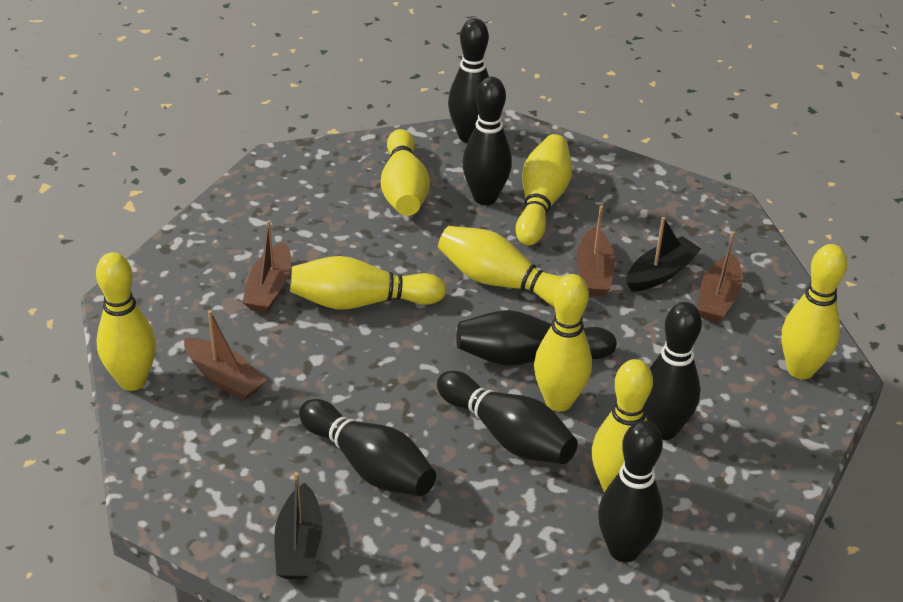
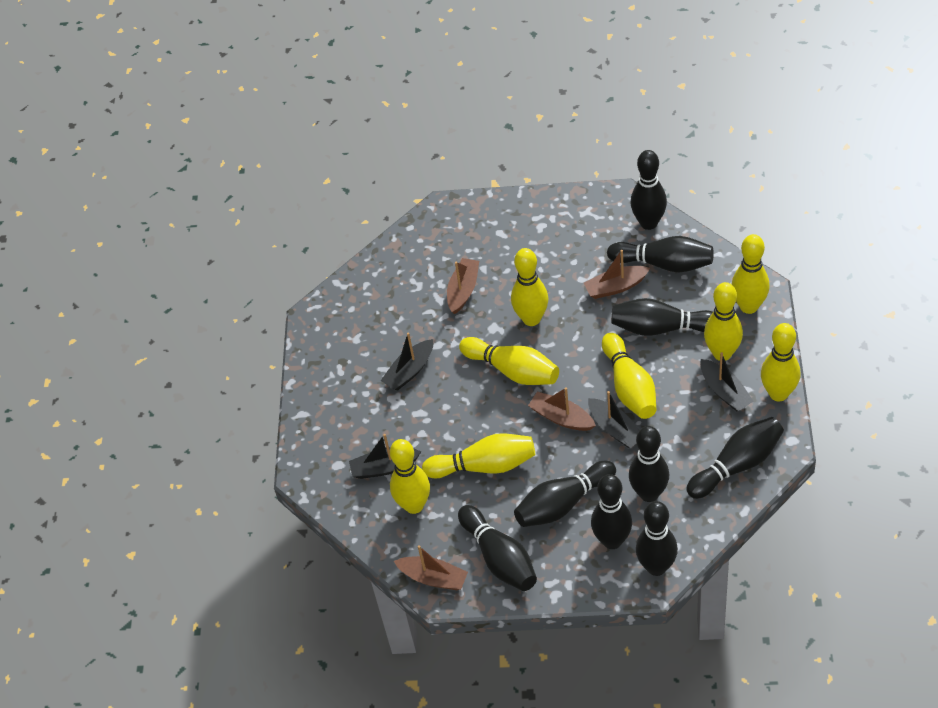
black boat: 2 -> 4
black bowling pin: 7 -> 9

